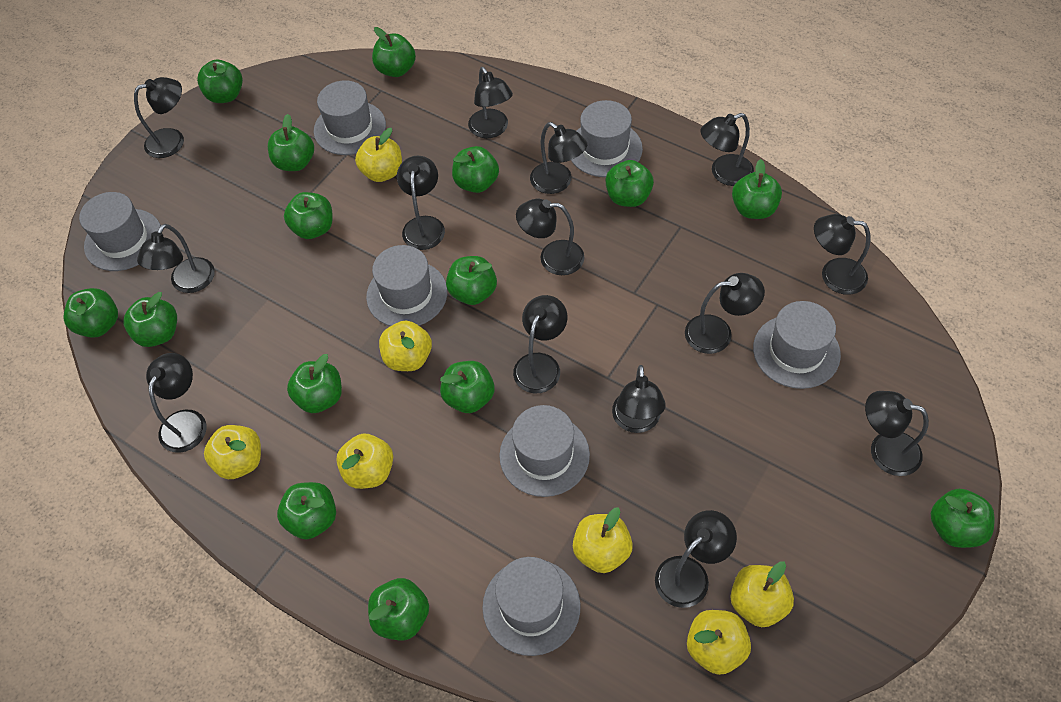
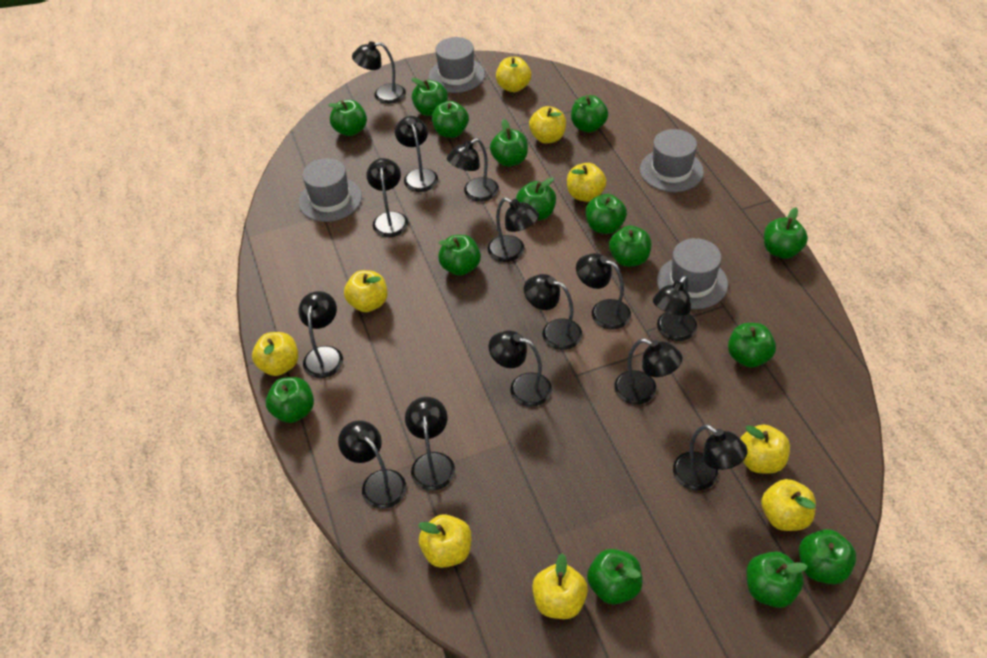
grey hat: 7 -> 4
yellow apple: 7 -> 9

